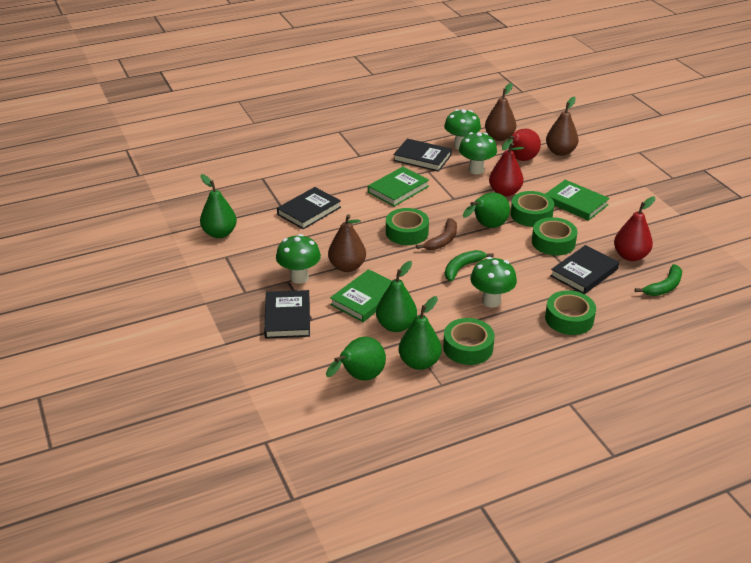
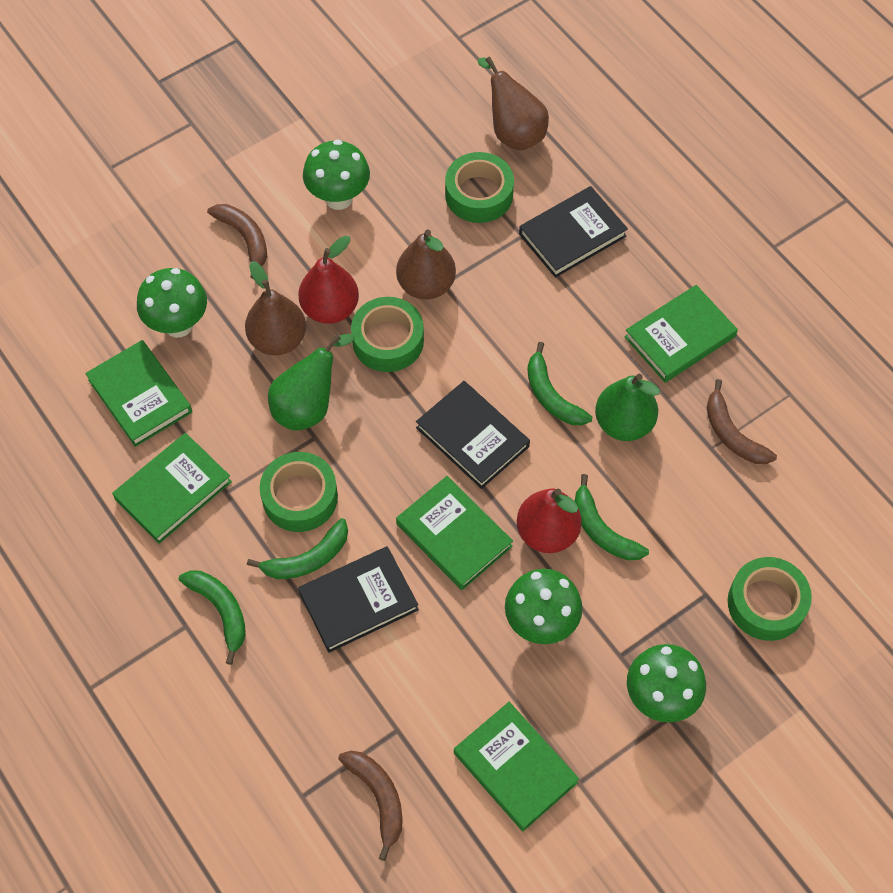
black book: 4 -> 3
brown banana: 1 -> 3
green banana: 2 -> 4
green book: 3 -> 5
green pear: 5 -> 2
green tape: 5 -> 4
red pear: 3 -> 2

